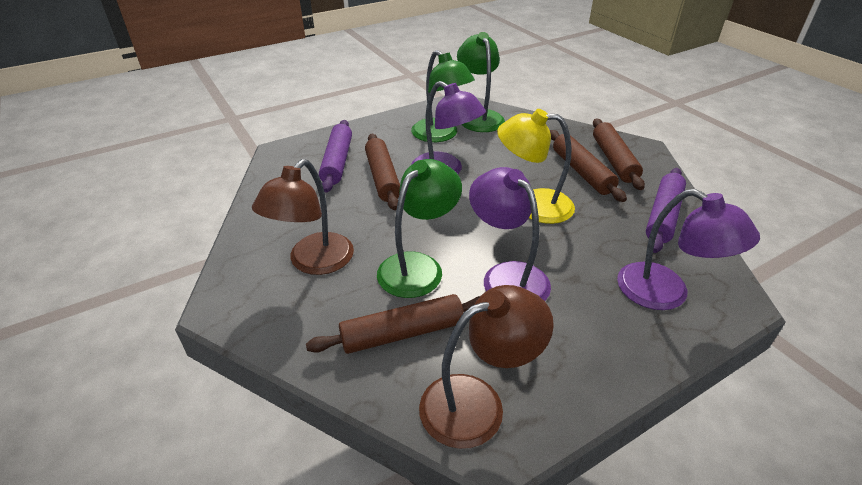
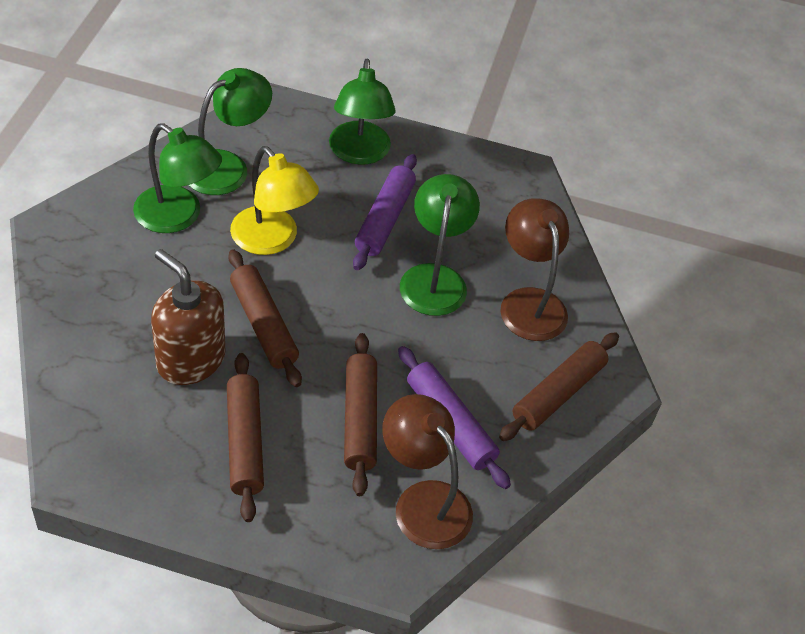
brown soap dispenser: 0 -> 1
green lamp: 3 -> 4
purple lamp: 3 -> 0

